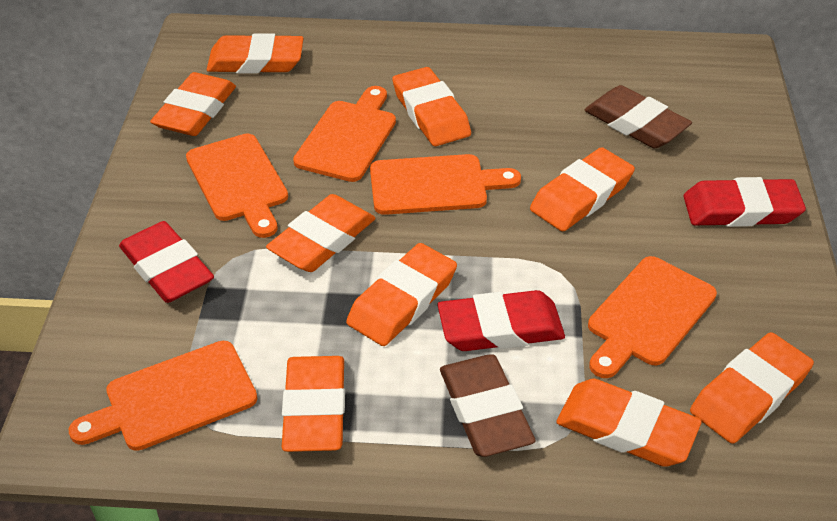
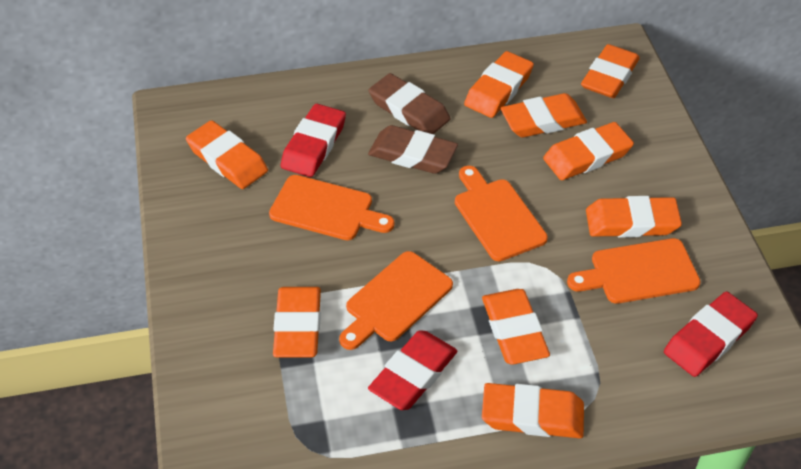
orange cutting board: 5 -> 4

